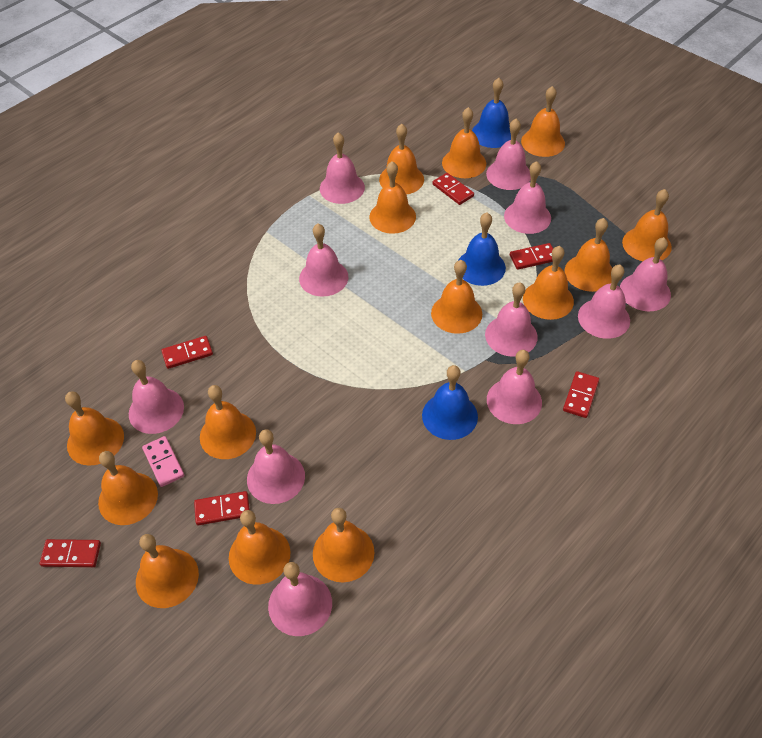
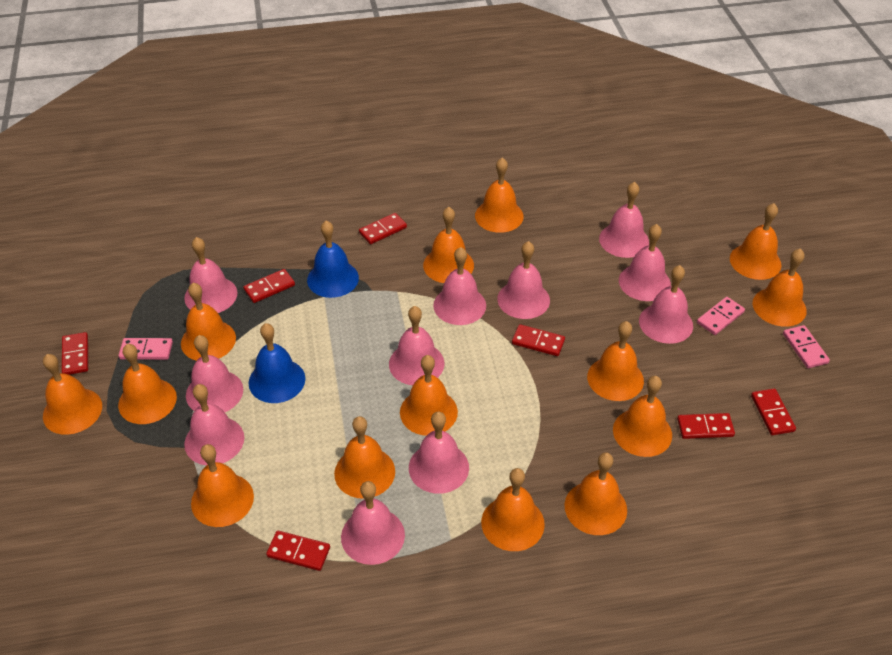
blue bell: 3 -> 2
pink domino: 1 -> 3
red domino: 6 -> 7

